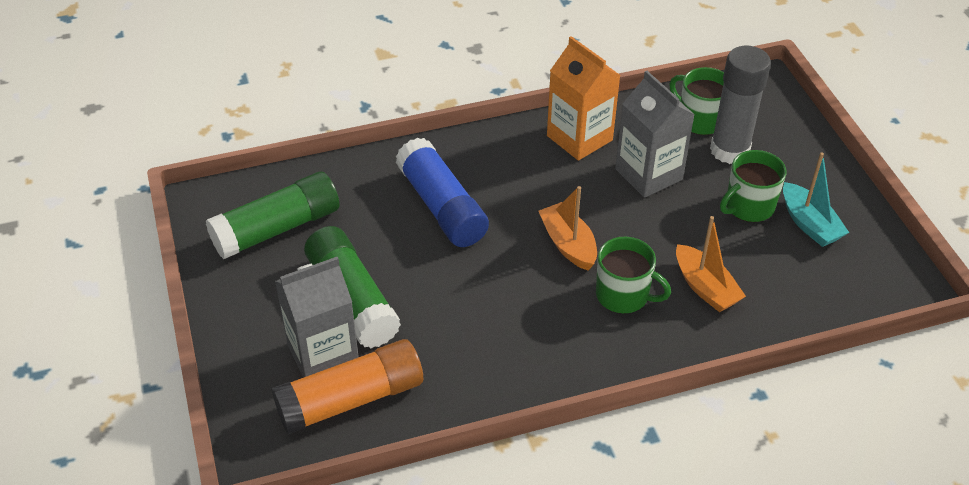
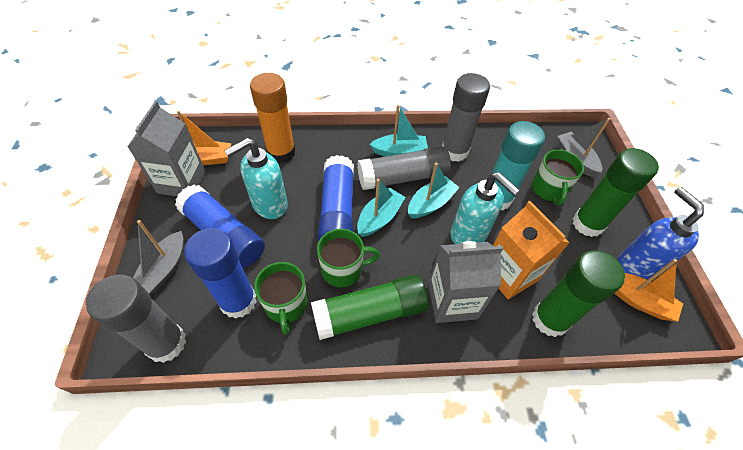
blue glue stick: 1 -> 3
blue soap dispenser: 0 -> 1
green glue stick: 2 -> 3
grey boat: 0 -> 2
grey glue stick: 1 -> 3
turquoise boat: 1 -> 3
turquoise glue stick: 0 -> 1
turquoise soap dispenser: 0 -> 2

